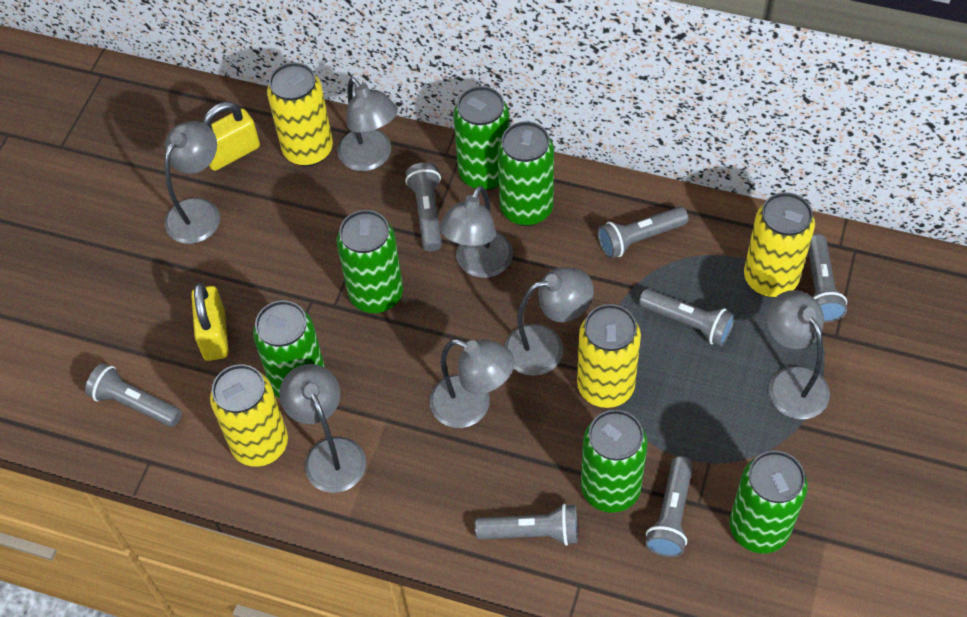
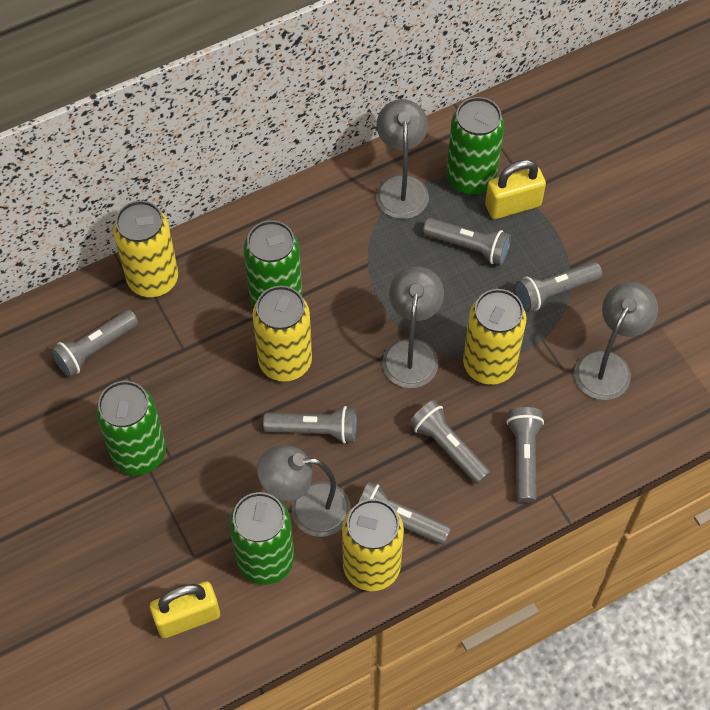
green can: 6 -> 4
grey lamp: 7 -> 4

